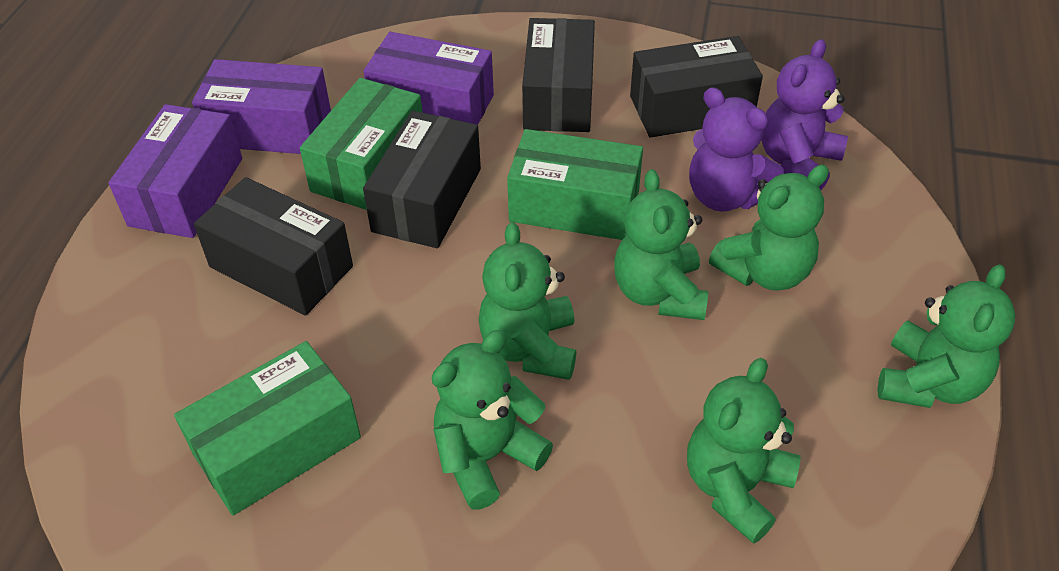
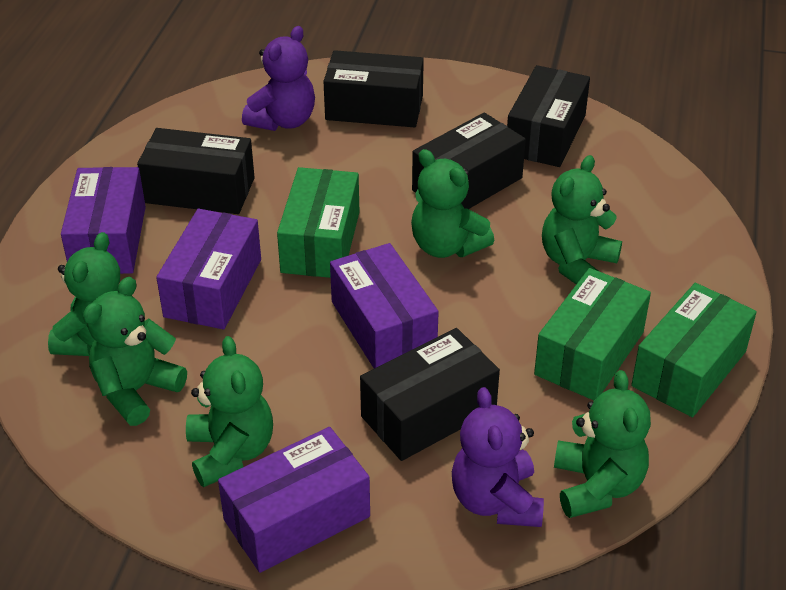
black box: 4 -> 5
purple box: 3 -> 4

